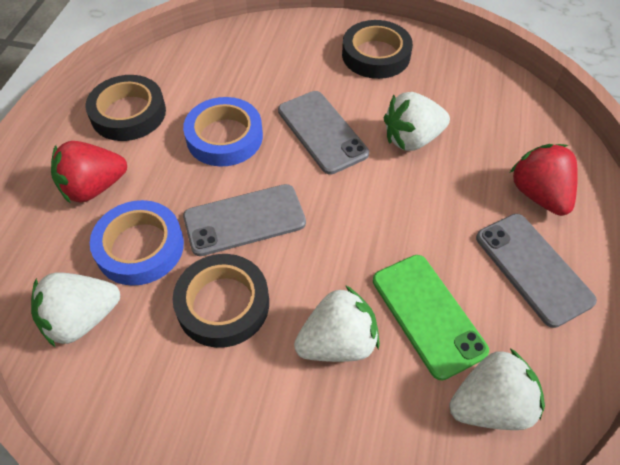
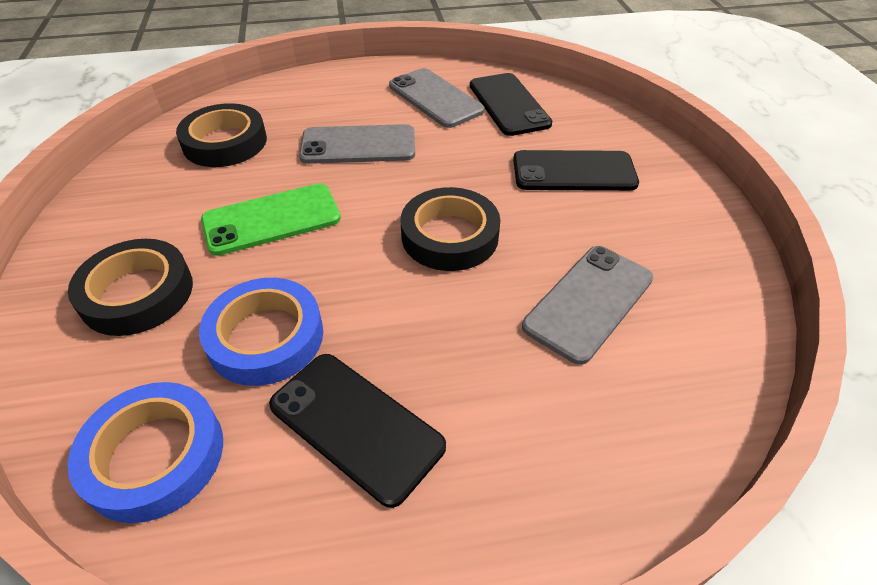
black phone: 0 -> 3
red strawberry: 2 -> 0
white strawberry: 4 -> 0

